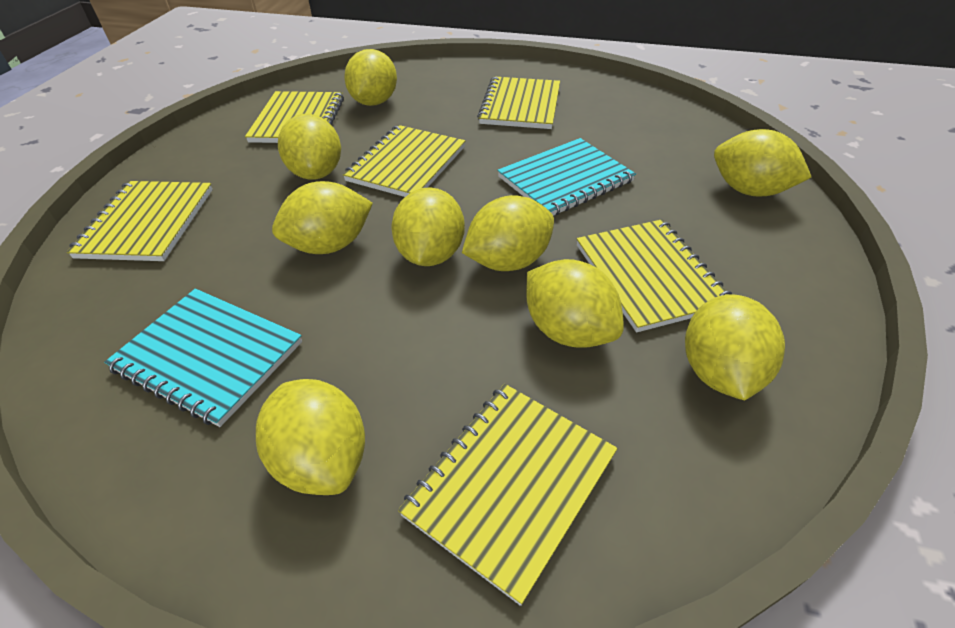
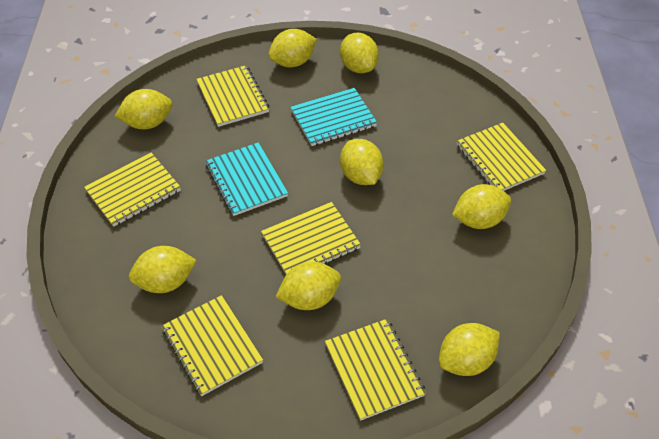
yellow lemon: 9 -> 8

